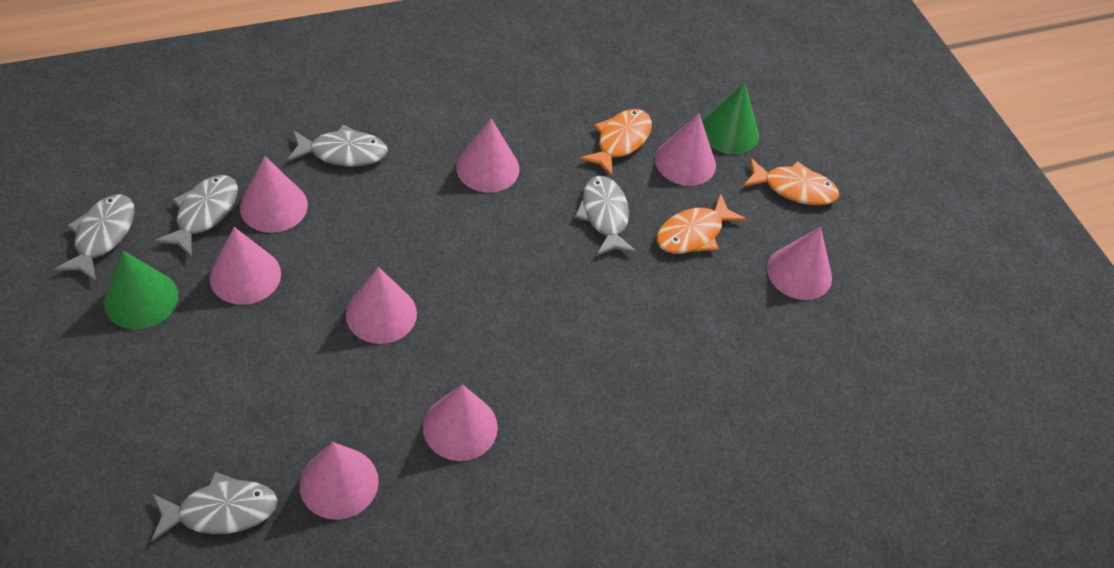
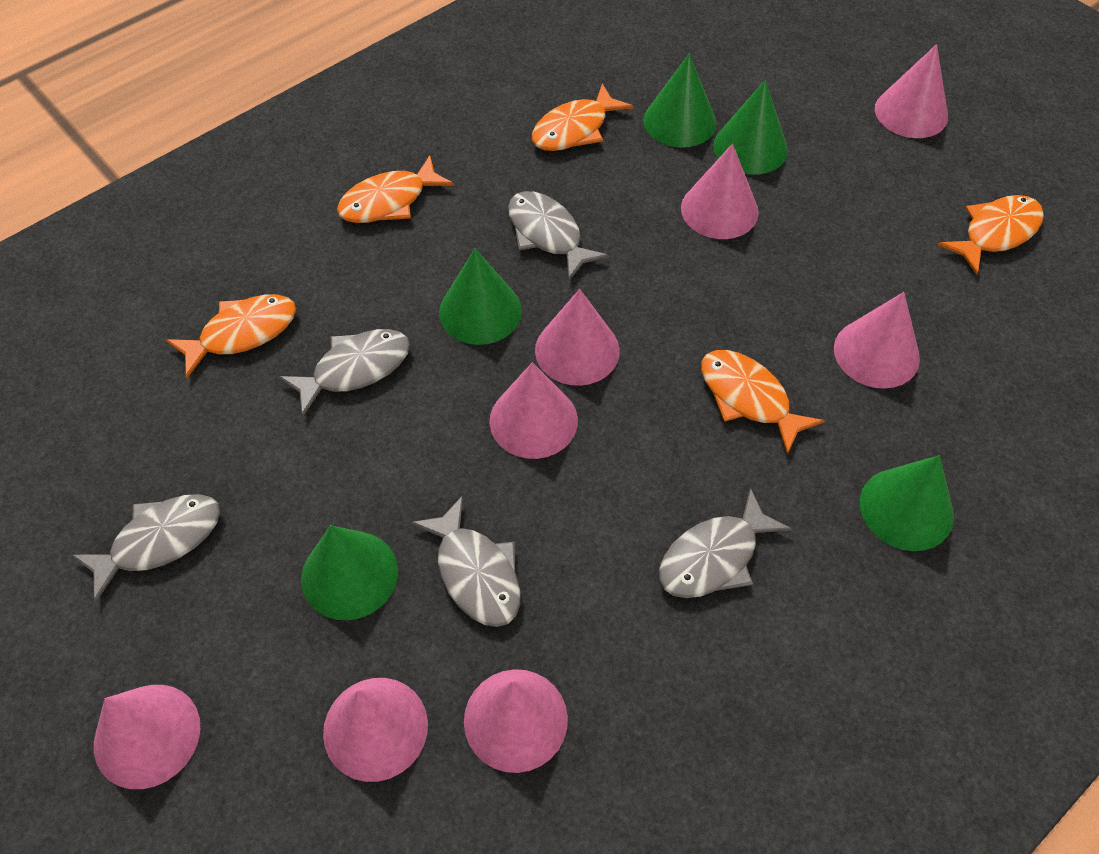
green cone: 2 -> 5
orange fish: 3 -> 5

